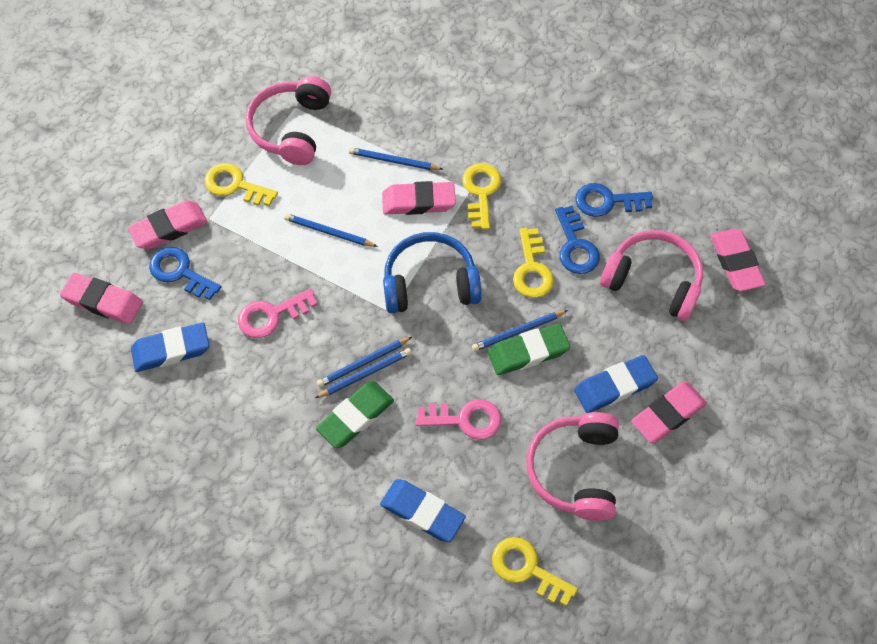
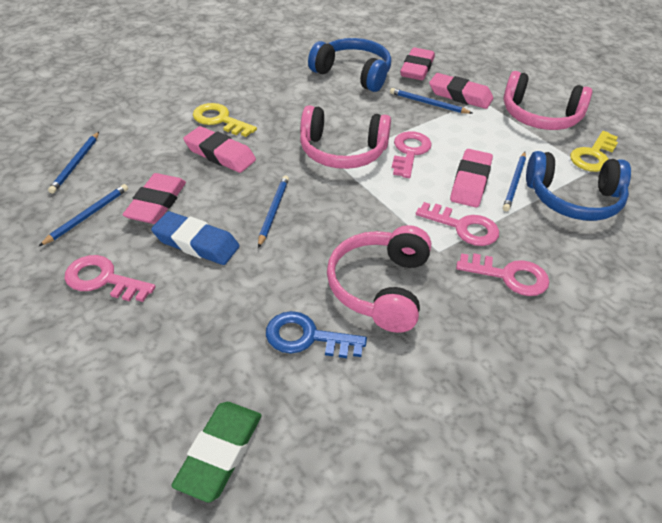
blue eraser: 3 -> 1
blue headphones: 1 -> 2
blue key: 3 -> 1
green eraser: 2 -> 1
pink key: 2 -> 4
yellow key: 4 -> 2

